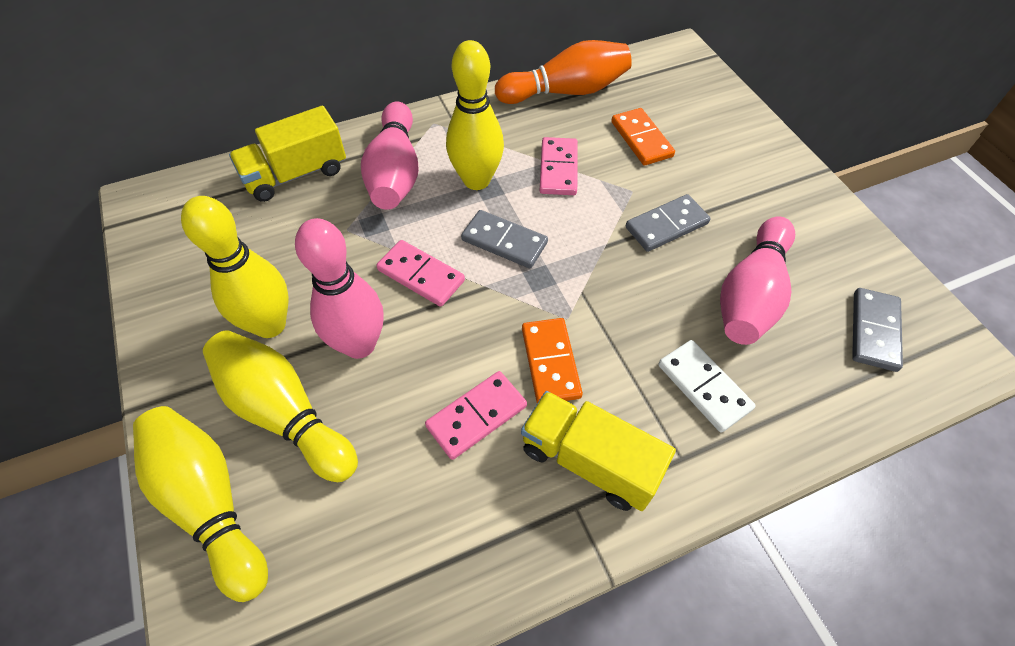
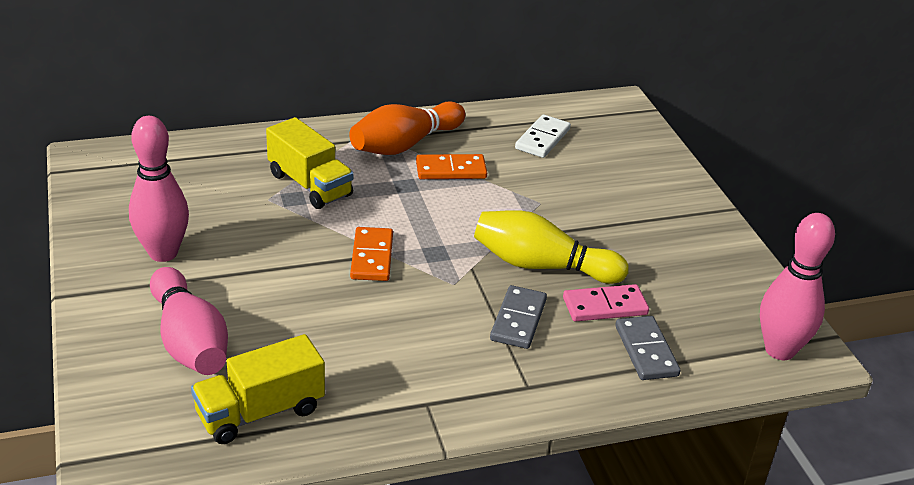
grey domino: 3 -> 2
pink domino: 3 -> 1
yellow bowling pin: 4 -> 1

